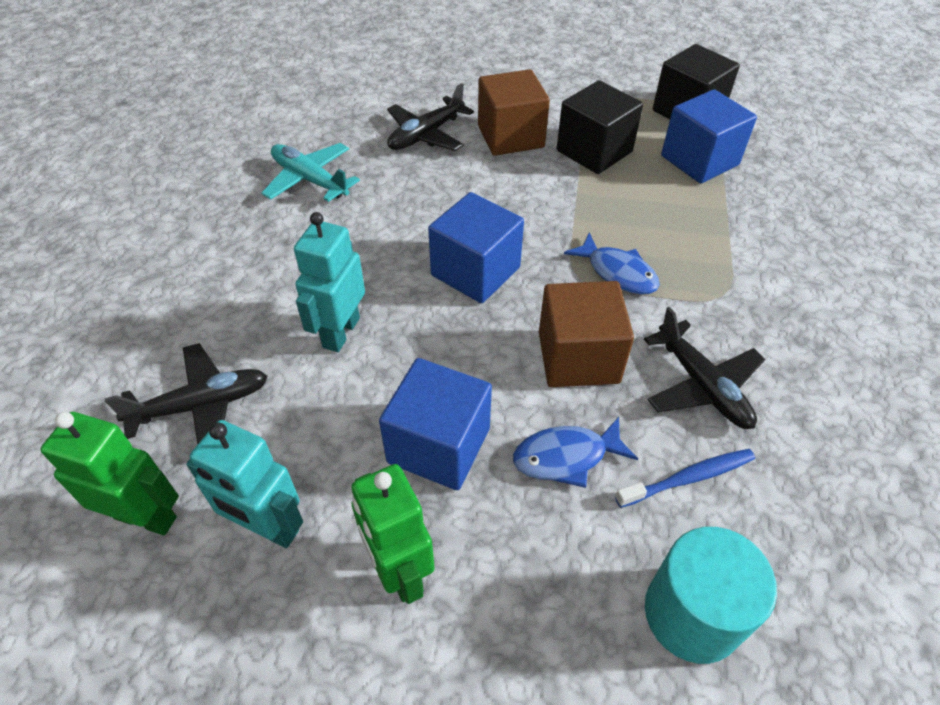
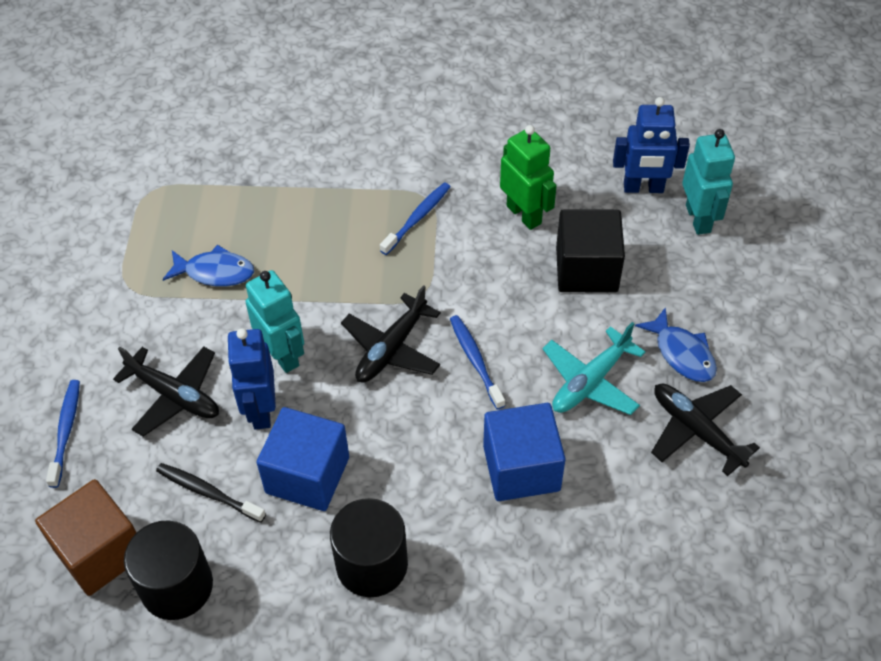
black cube: 2 -> 1
black cylinder: 0 -> 2
black toothbrush: 0 -> 1
blue cube: 3 -> 2
blue robot: 0 -> 2
blue toothbrush: 1 -> 3
brown cube: 2 -> 1
green robot: 2 -> 1
turquoise cylinder: 1 -> 0

